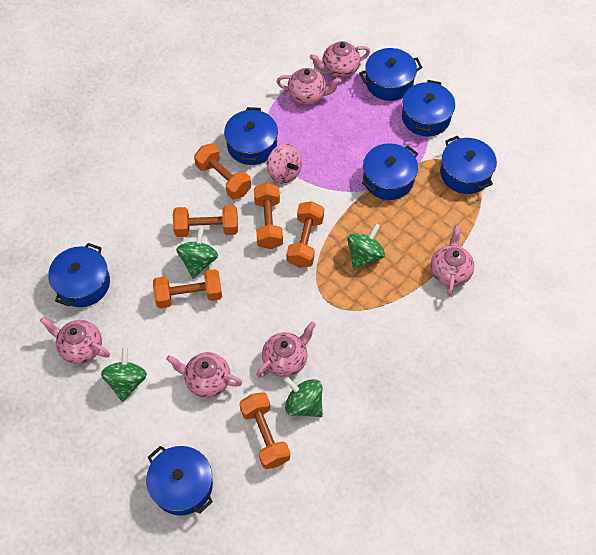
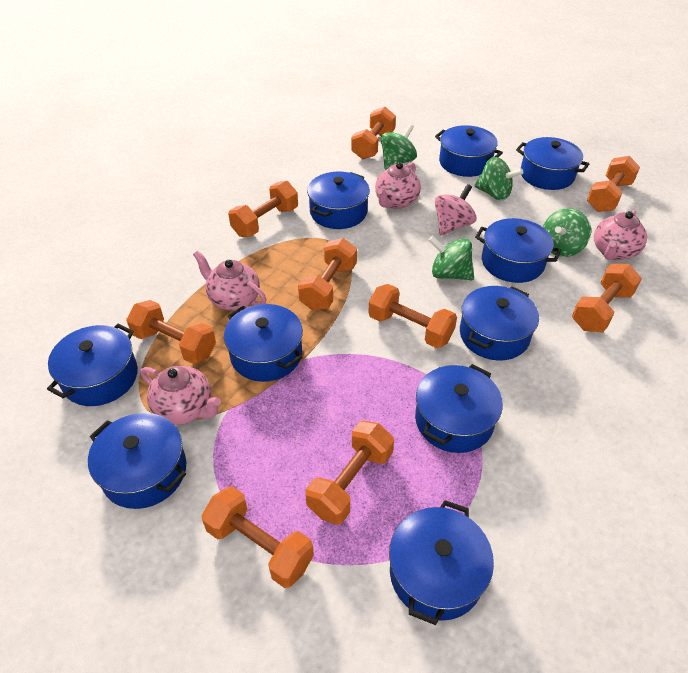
blue pot: 7 -> 10
orange dumbbell: 6 -> 9
pink teapot: 6 -> 4

